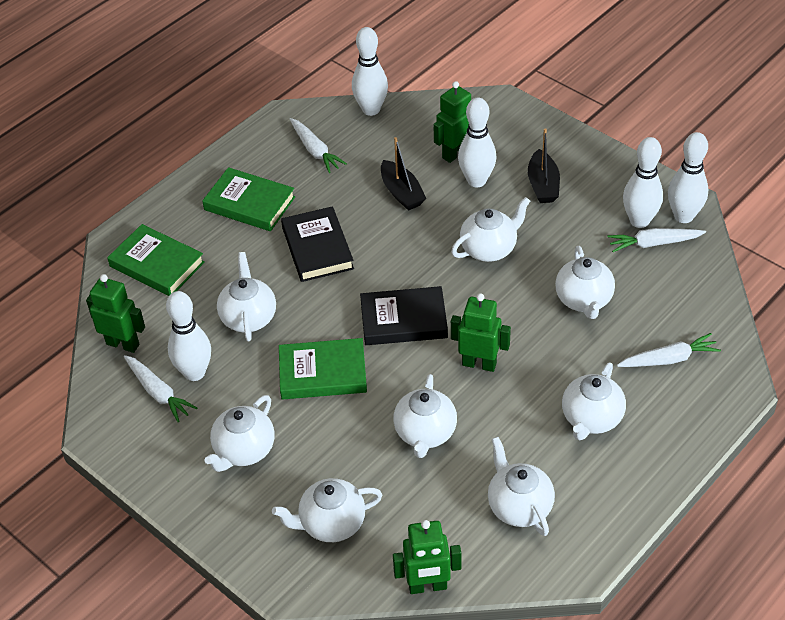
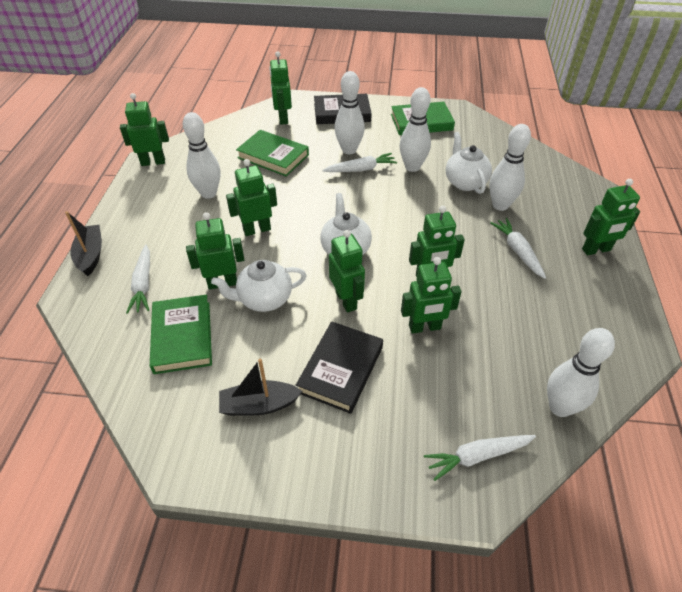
green robot: 4 -> 8
white teapot: 8 -> 3

